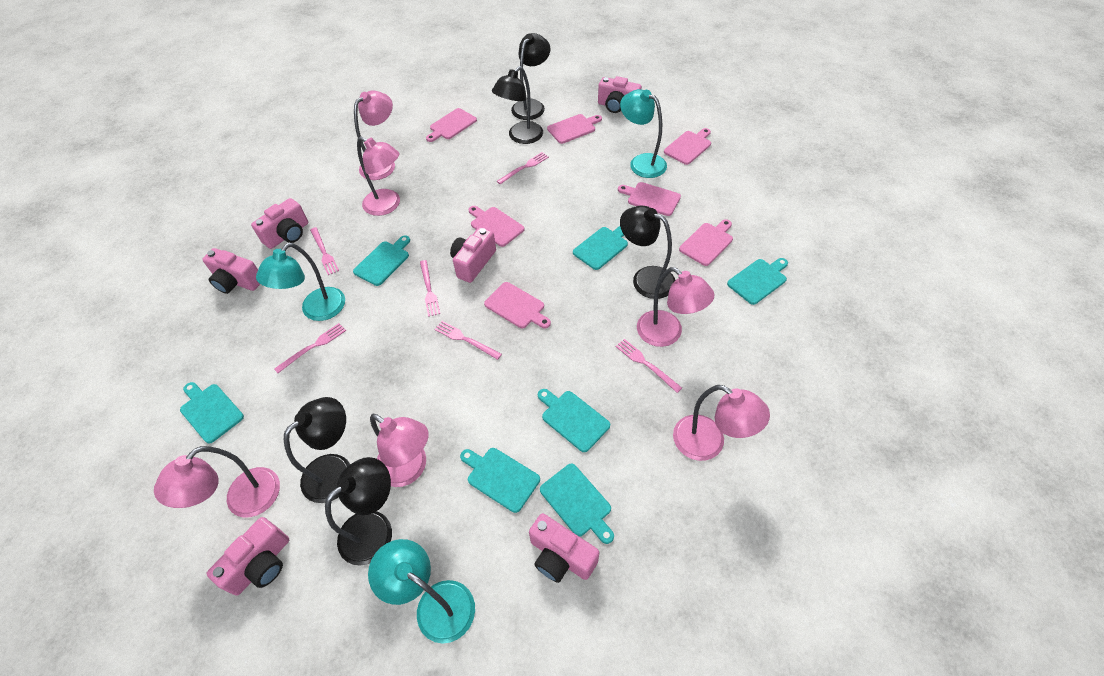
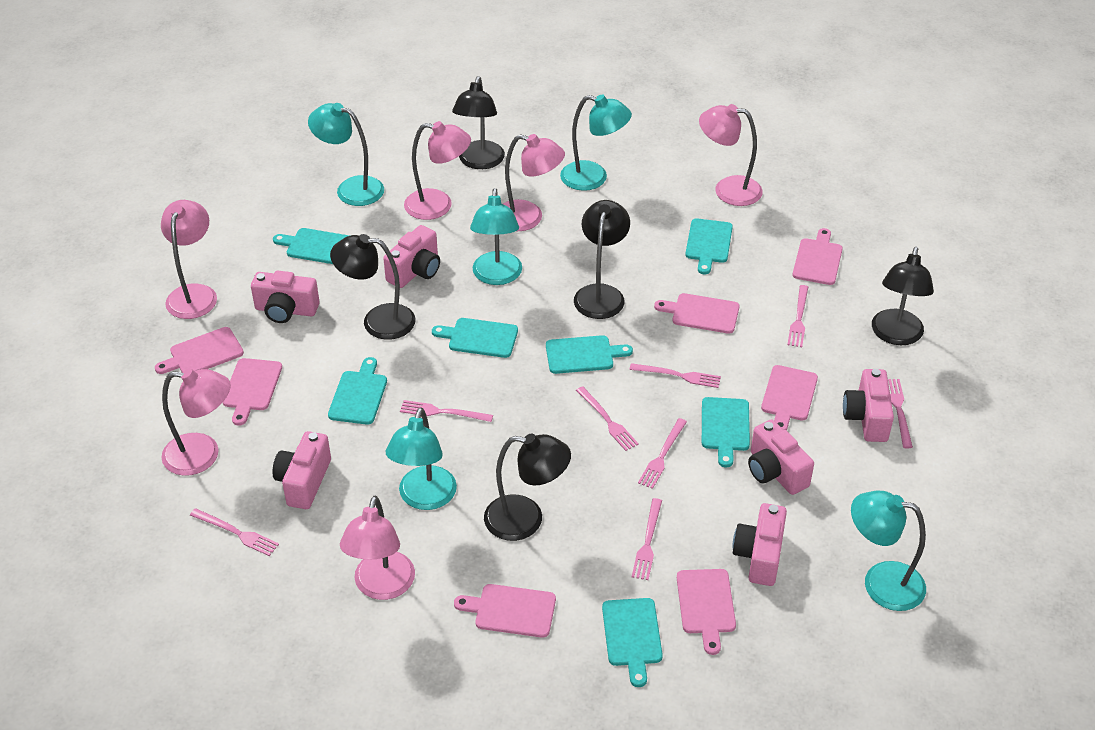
pink fork: 6 -> 8
turquoise lamp: 3 -> 5

